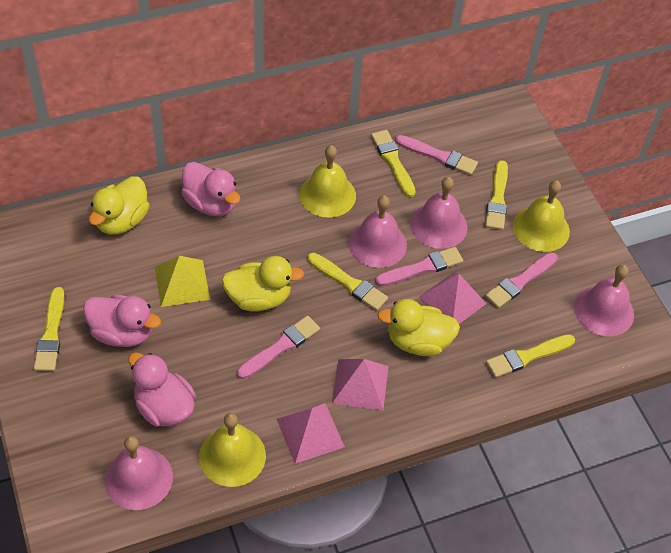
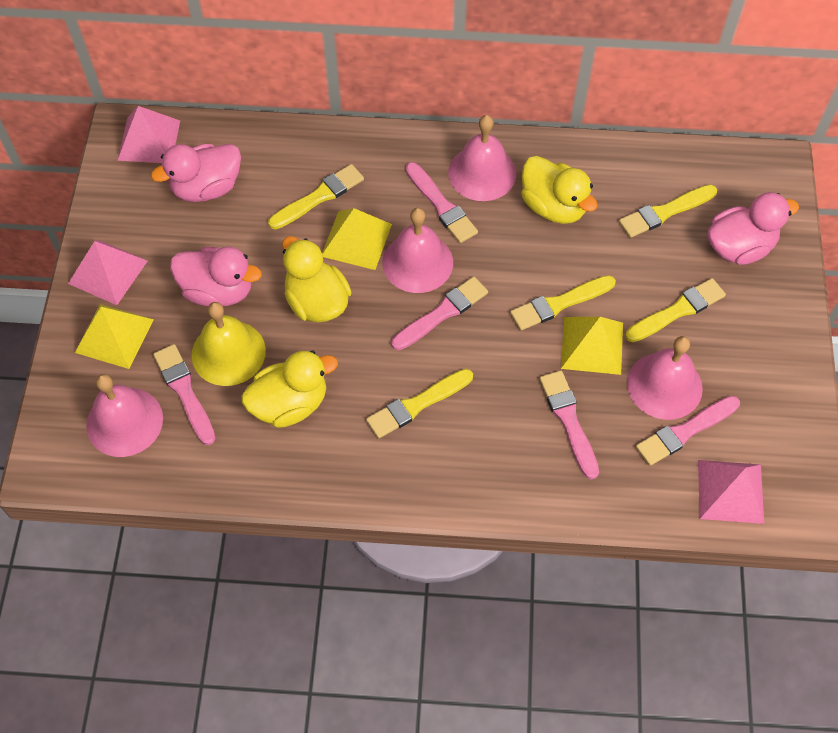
pink brush: 4 -> 5
yellow bell: 3 -> 1
yellow pyramid: 1 -> 3

